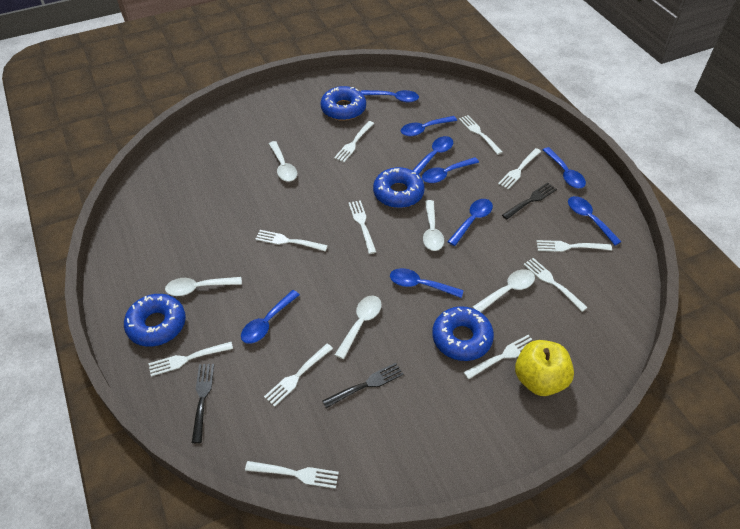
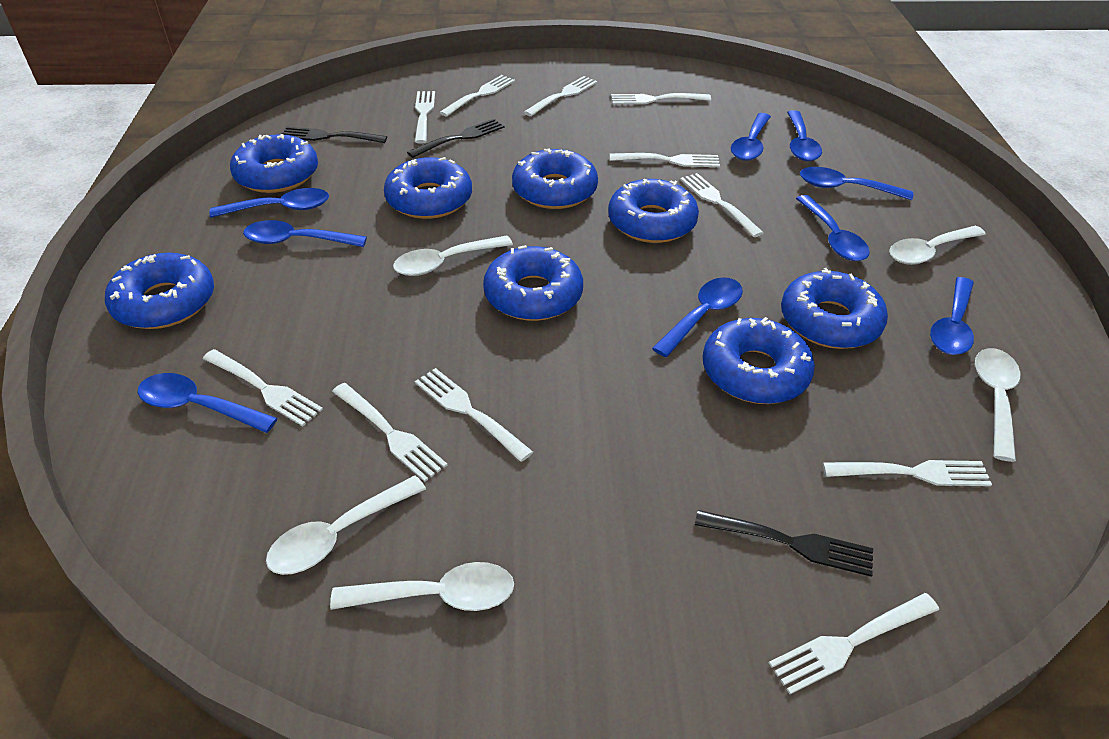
blue donut: 4 -> 8
yellow apple: 1 -> 0

